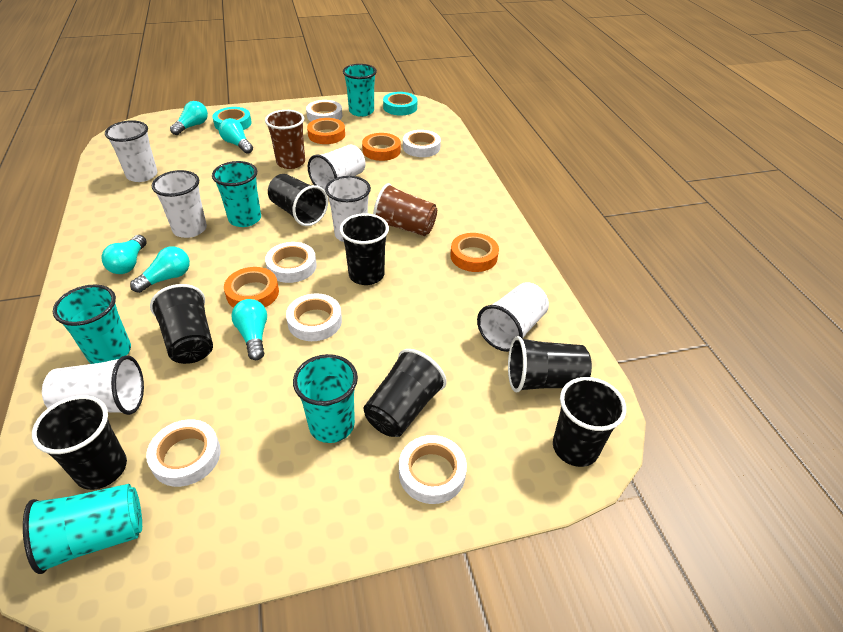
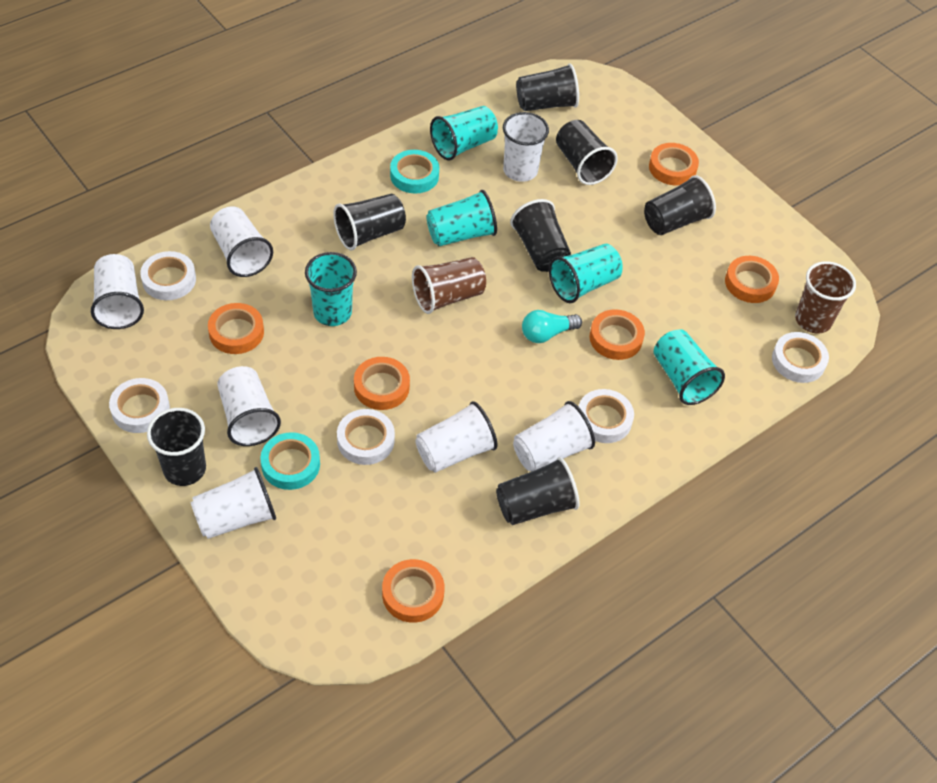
orange tape: 4 -> 6
turquoise light bulb: 5 -> 1
white cup: 6 -> 7
white tape: 6 -> 5

